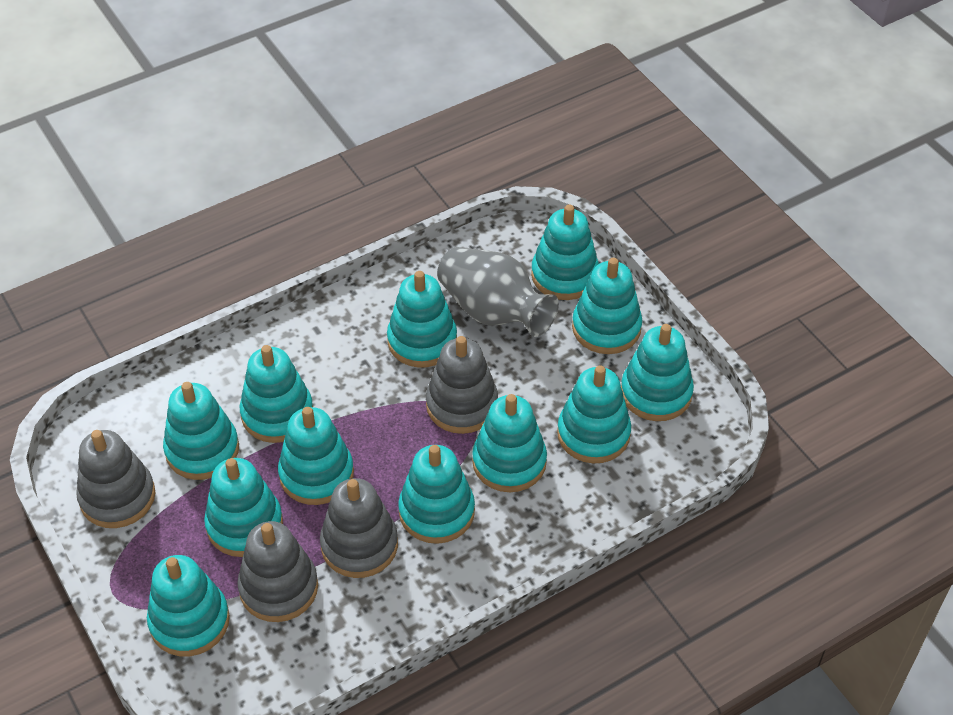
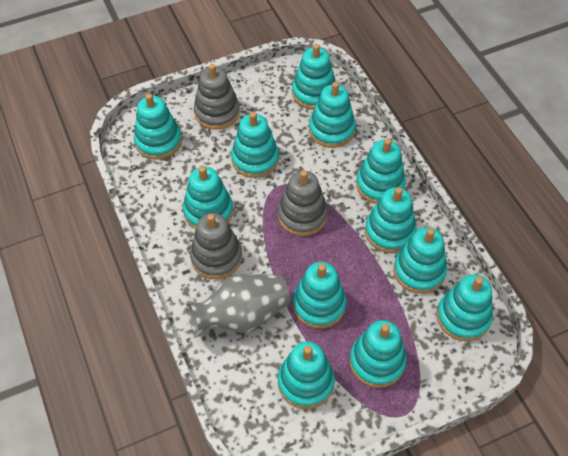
grey stacking toy: 4 -> 3

